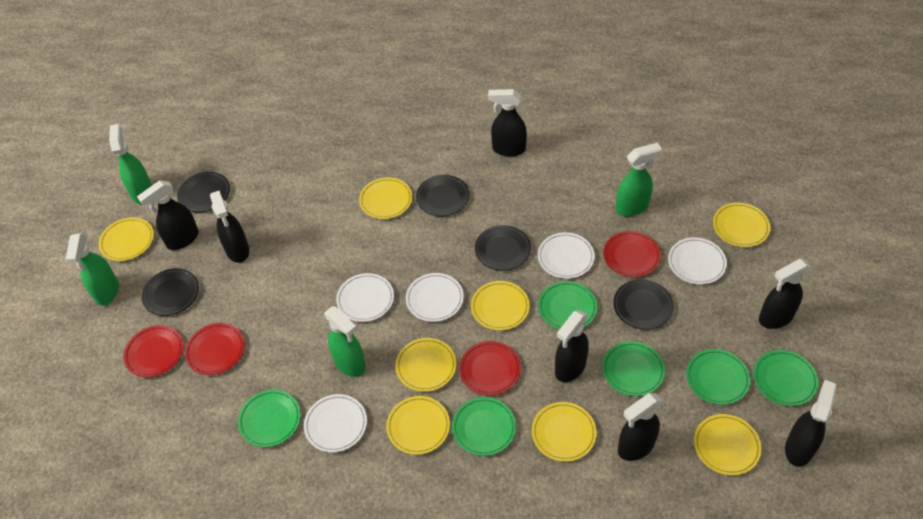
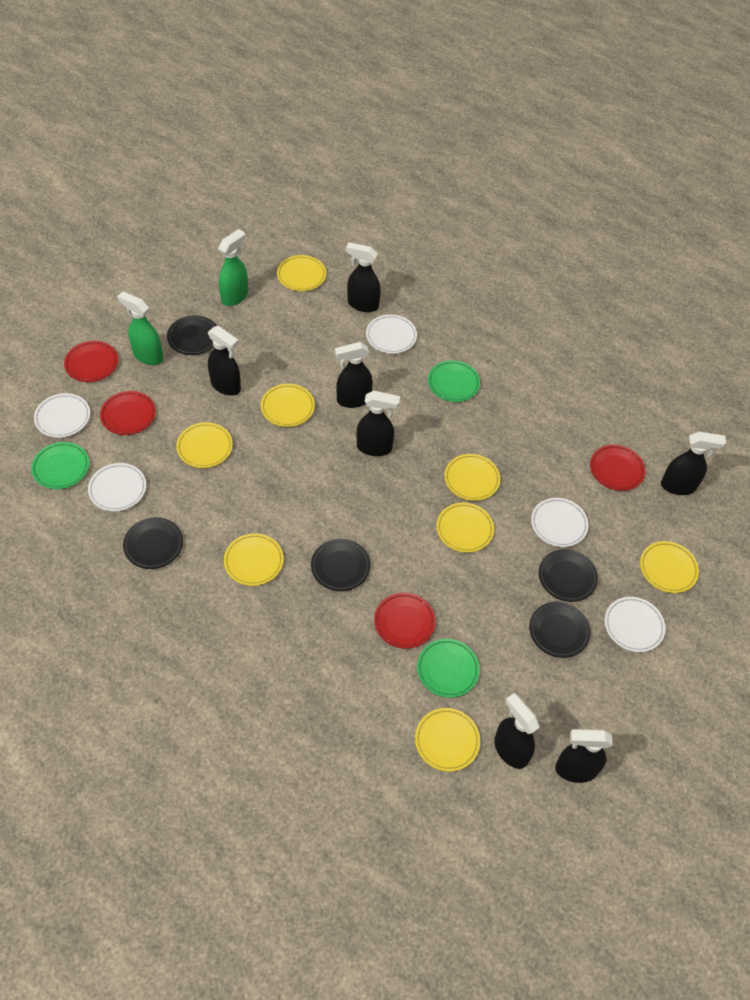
green plate: 6 -> 3
green spray bottle: 4 -> 2

